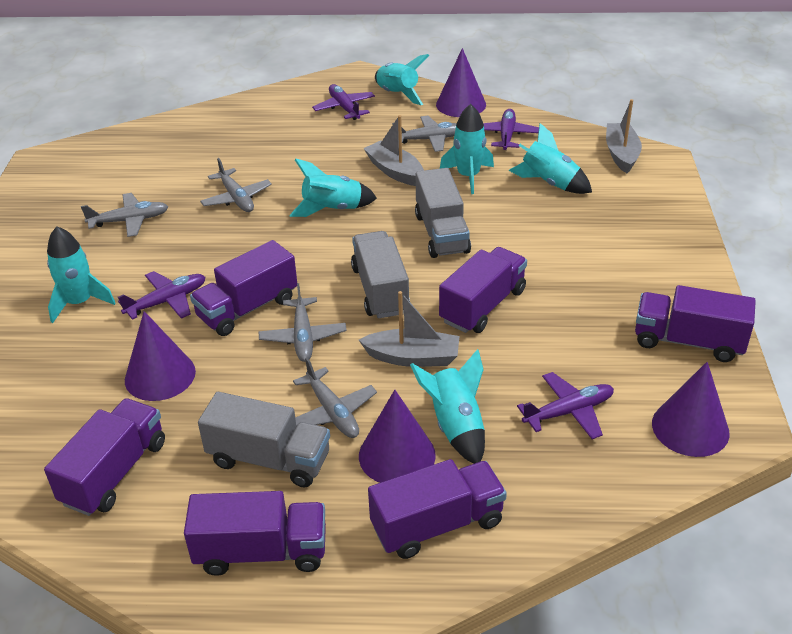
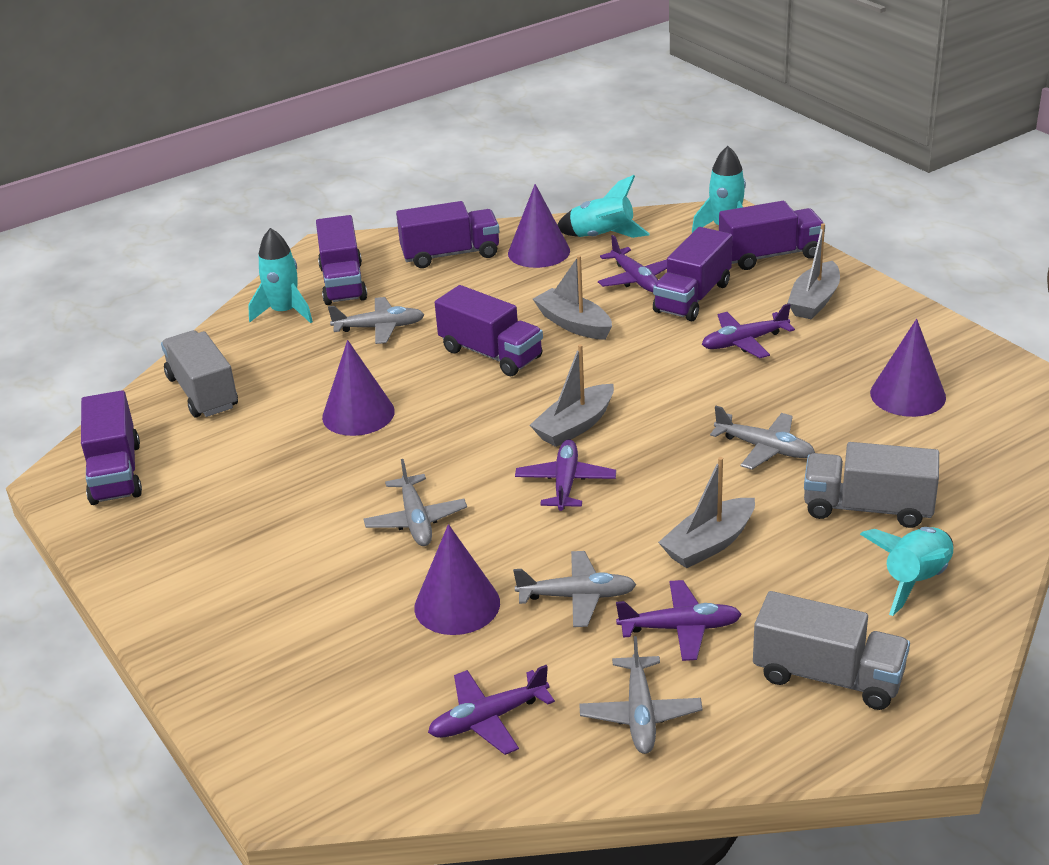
grey boat: 3 -> 4
purple plane: 4 -> 5
turquoise rocket: 6 -> 4

